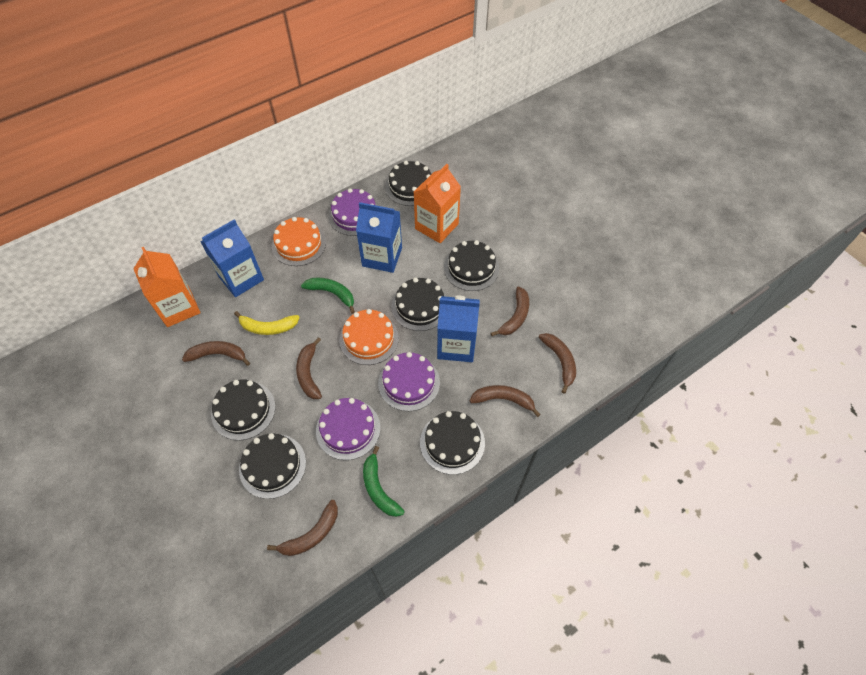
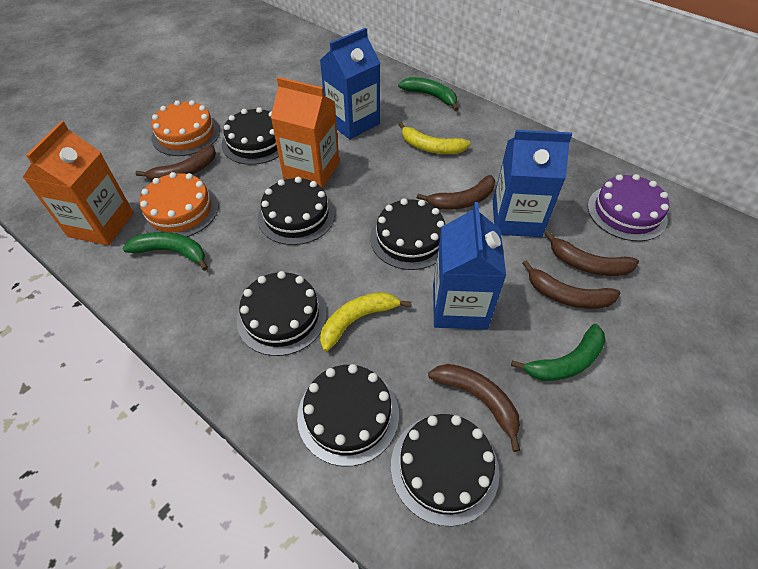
brown banana: 6 -> 5
green banana: 2 -> 3
purple cake: 3 -> 1
yellow banana: 1 -> 2

